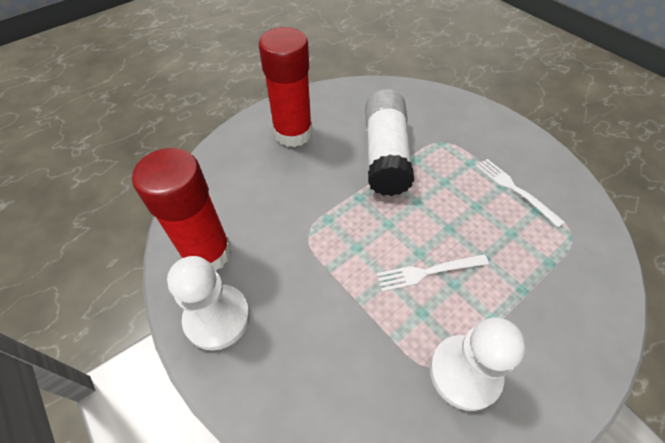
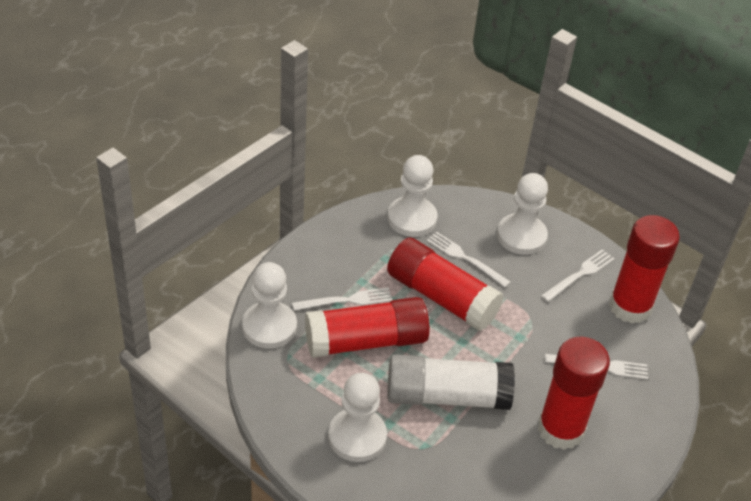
red glue stick: 2 -> 4
white fork: 2 -> 4
white pawn: 2 -> 4

